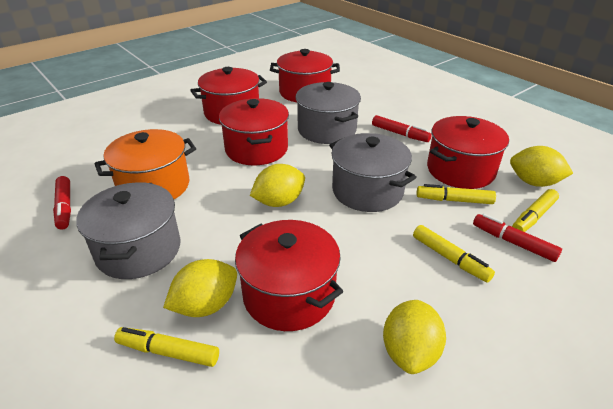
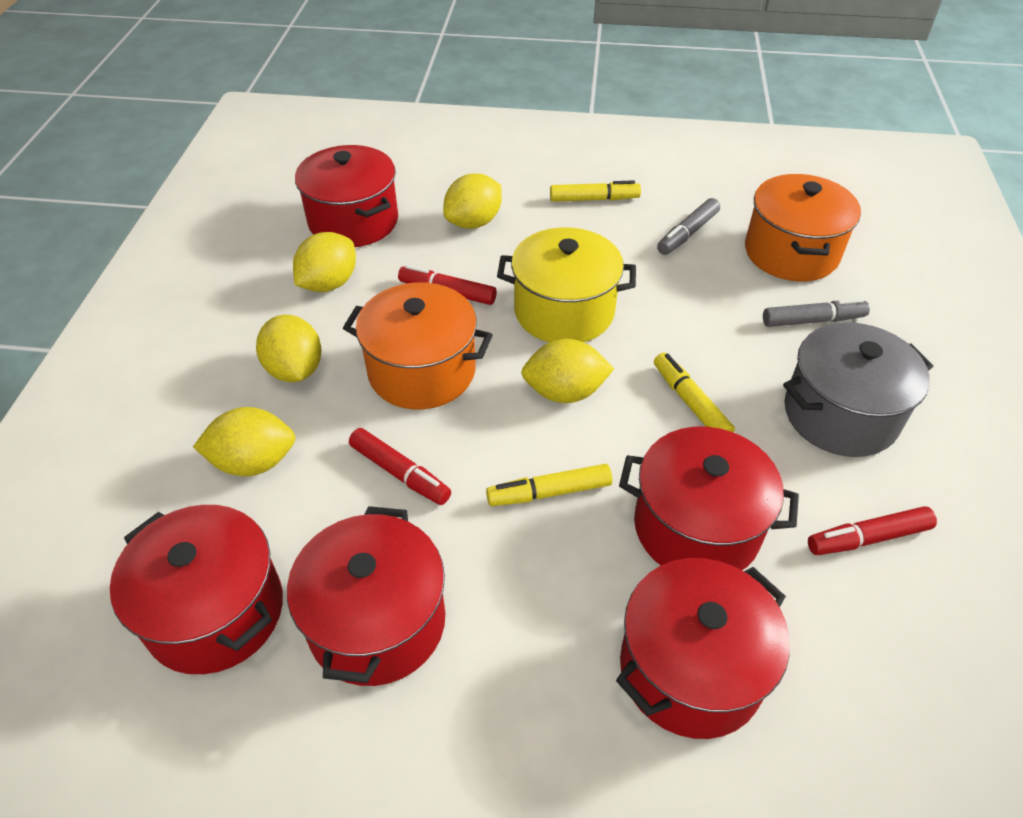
grey marker: 0 -> 2
grey pot: 3 -> 1
orange pot: 1 -> 2
yellow lemon: 4 -> 5
yellow marker: 4 -> 3
yellow pot: 0 -> 1

